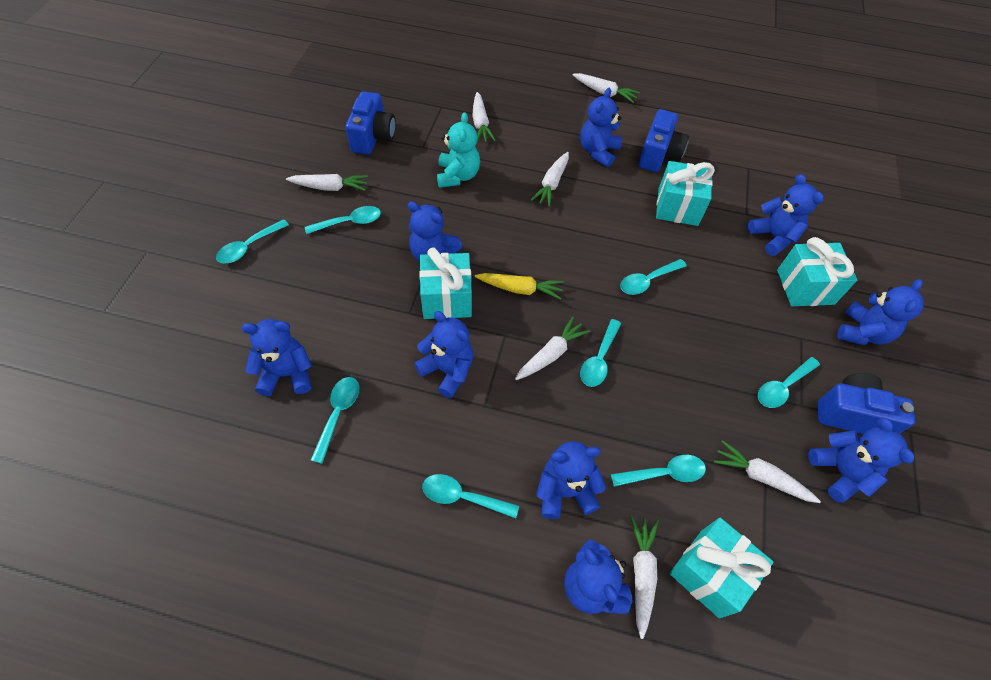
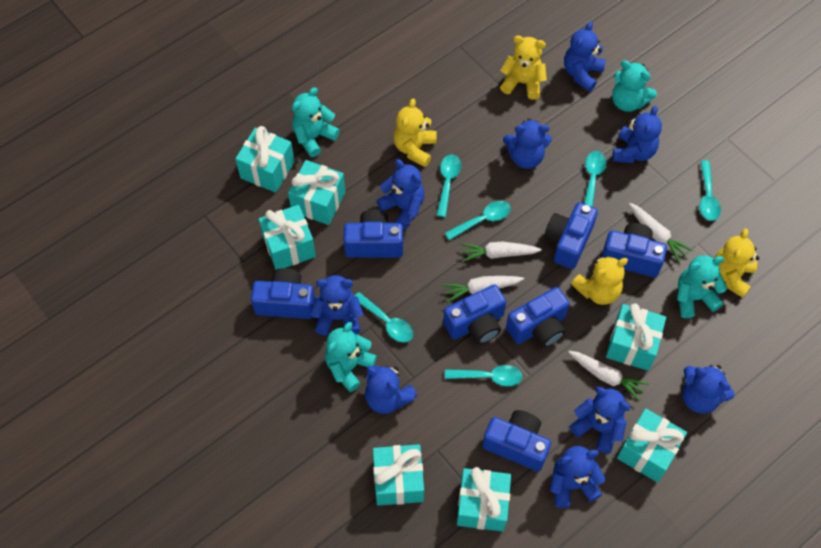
blue camera: 3 -> 7
turquoise gift: 4 -> 7
turquoise spoon: 8 -> 6
turquoise teddy bear: 1 -> 4
white carrot: 7 -> 4
yellow carrot: 1 -> 0
yellow teddy bear: 0 -> 4

